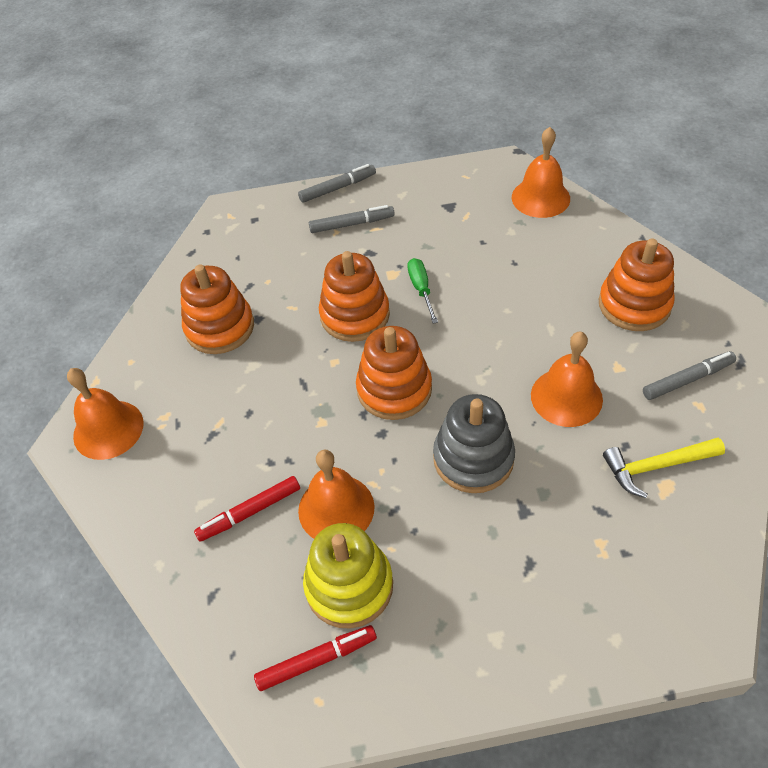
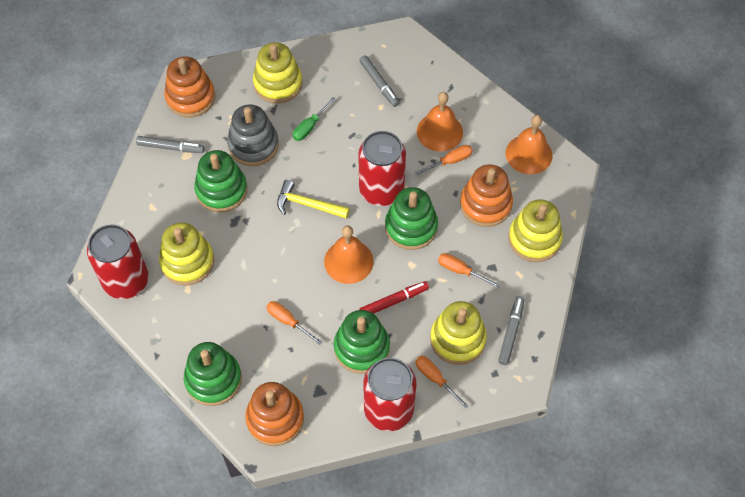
green stacking toy: 0 -> 4
orange bell: 4 -> 3
orange screwdriver: 0 -> 4
orange stacking toy: 4 -> 3
red can: 0 -> 3
red marker: 2 -> 1
yellow stacking toy: 1 -> 4

